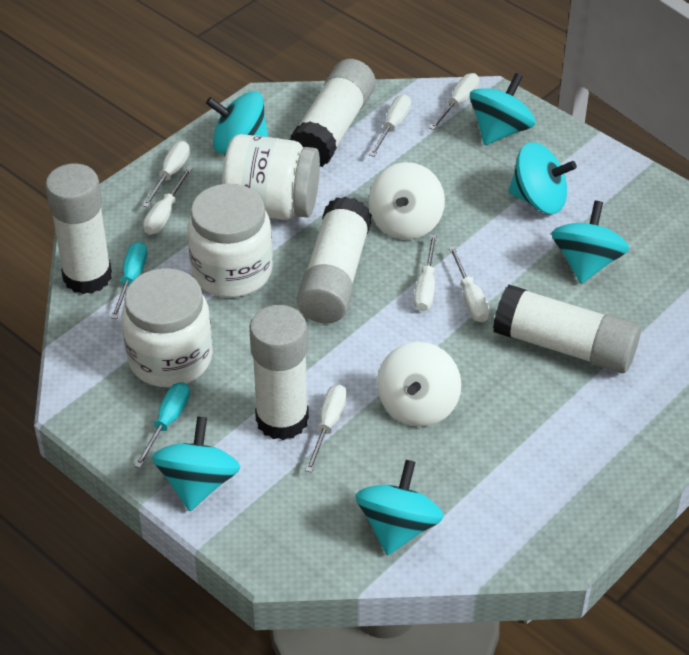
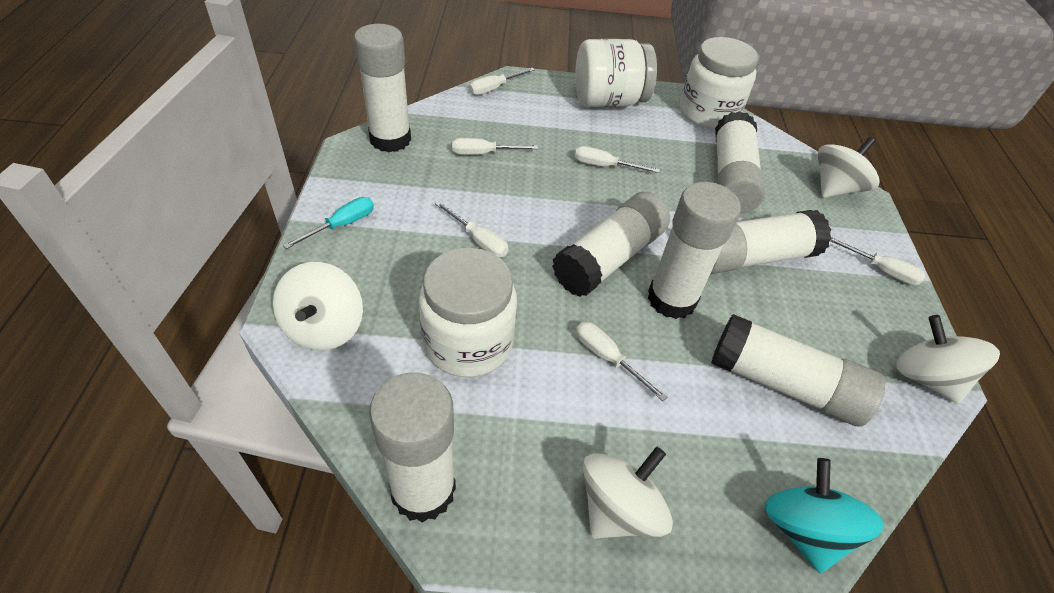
turquoise screwdriver: 2 -> 1
turquoise spinning top: 6 -> 1
white glue stick: 5 -> 7
white screwdriver: 7 -> 6
white spinning top: 2 -> 4

